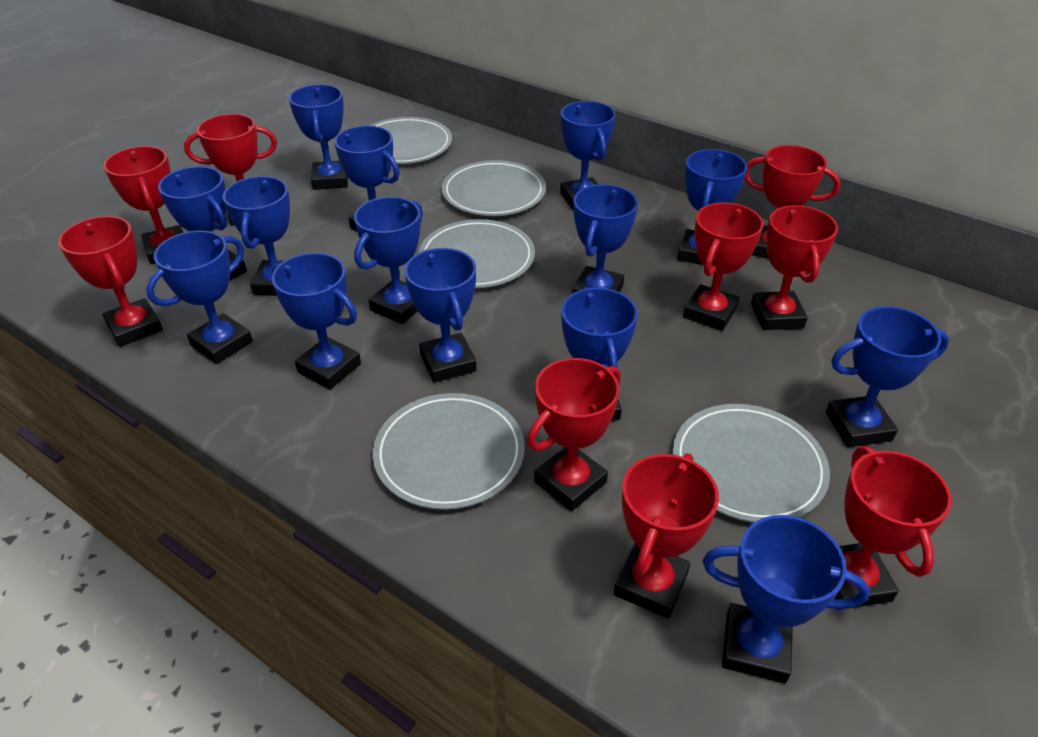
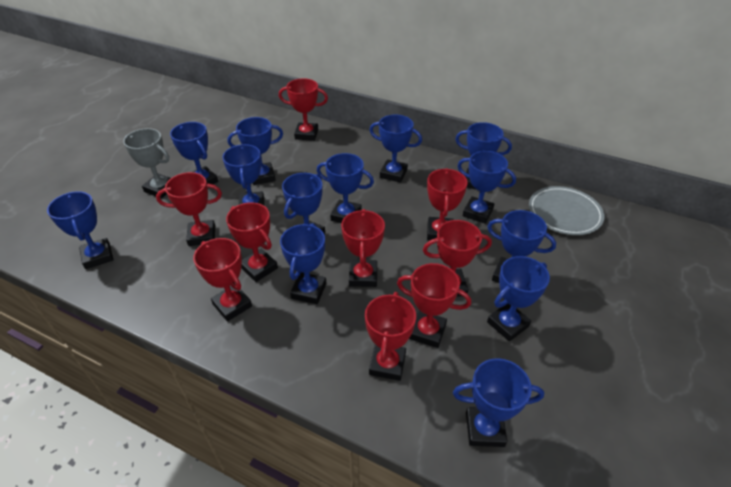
blue trophy: 14 -> 13
grey plate: 5 -> 1
grey trophy: 0 -> 1

